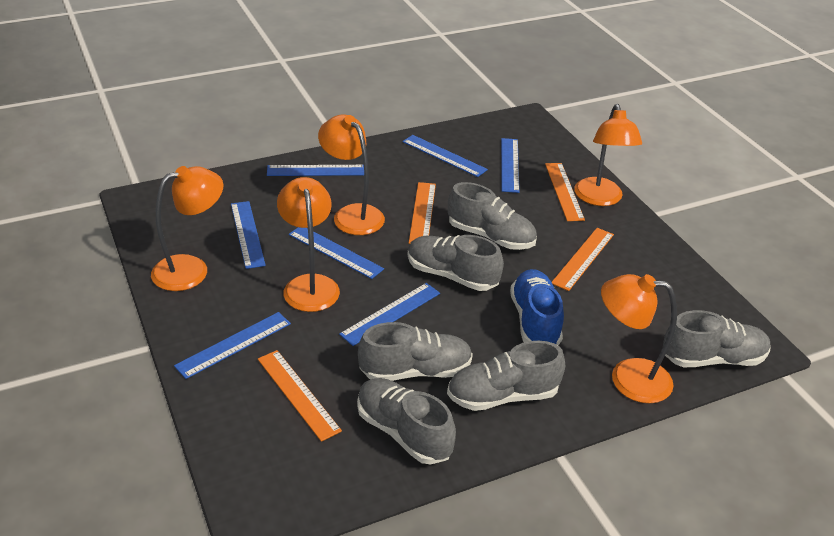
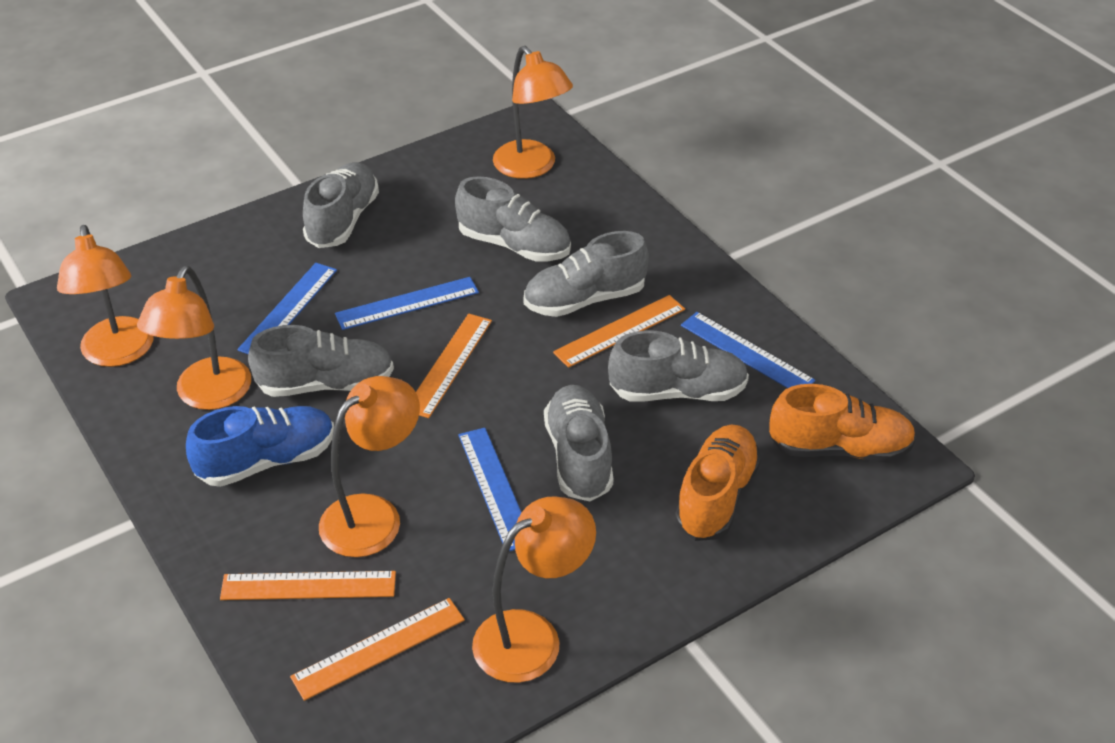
blue ruler: 7 -> 4
orange shoe: 0 -> 2

